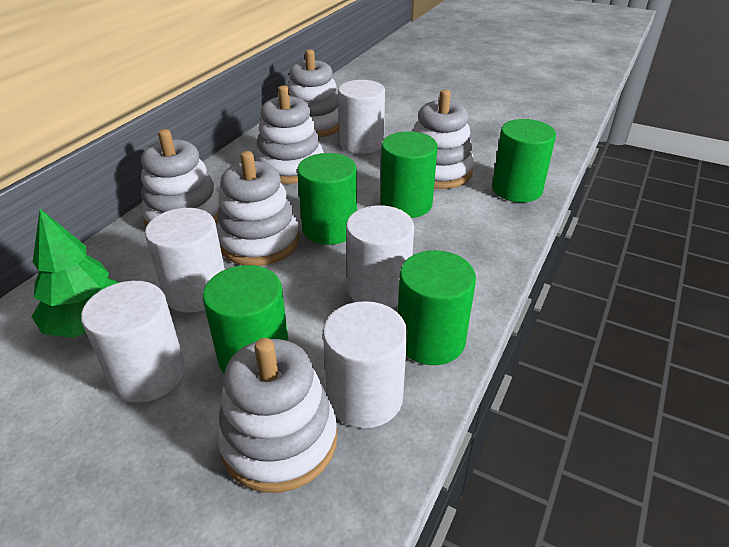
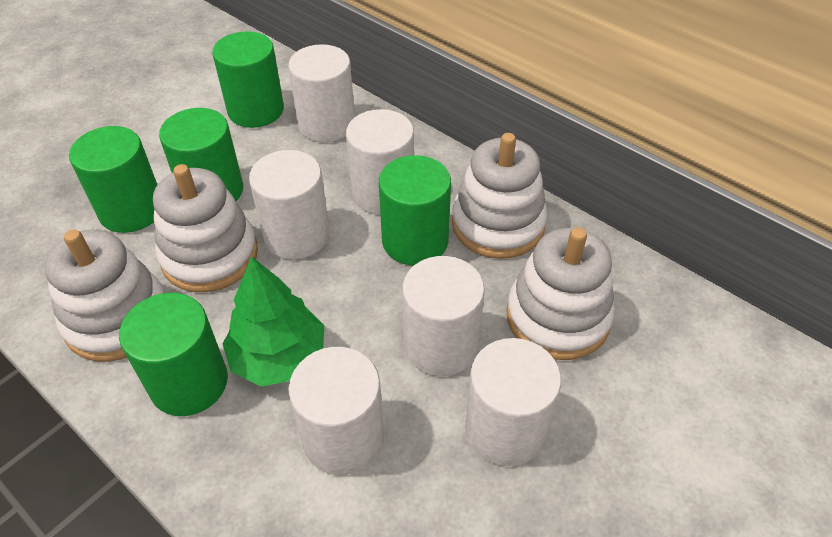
white cylinder: 5 -> 6
white stacking toy: 6 -> 4

